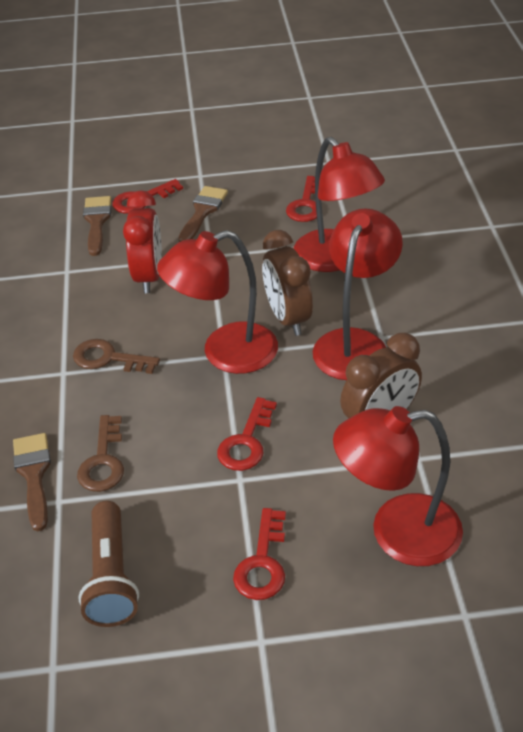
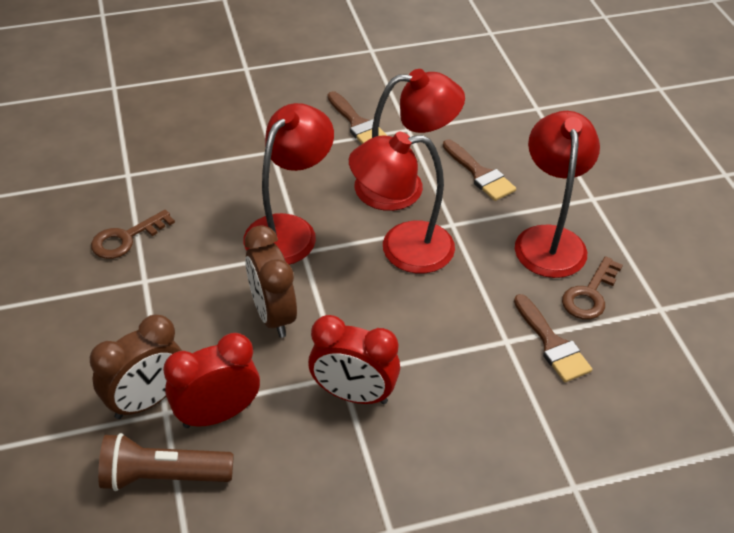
red clock: 1 -> 2
red key: 4 -> 0

